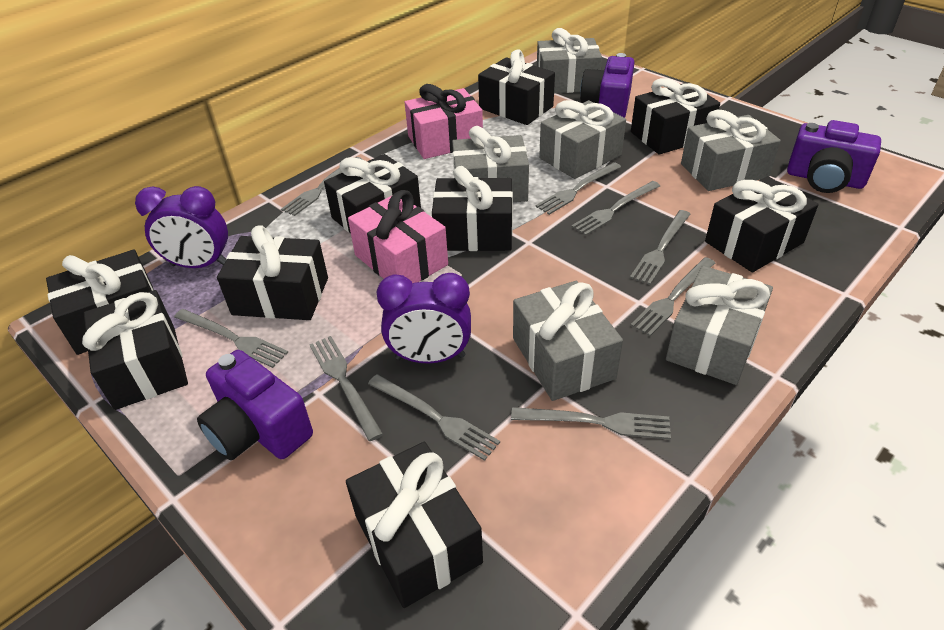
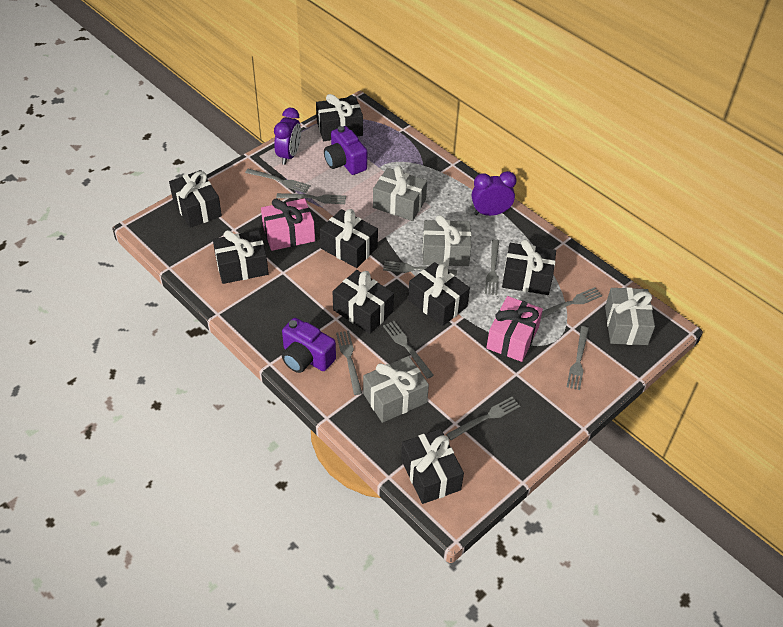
black gift: 9 -> 8
grey gift: 6 -> 4
purple camera: 3 -> 2

